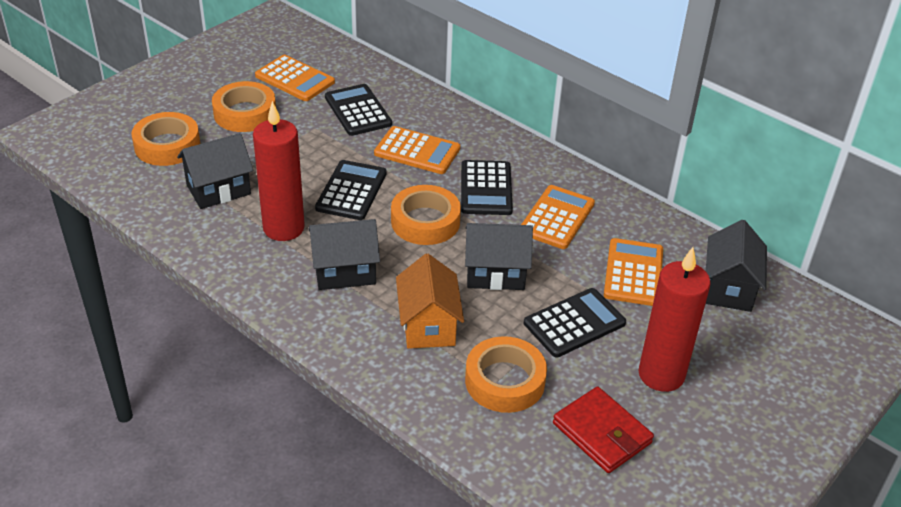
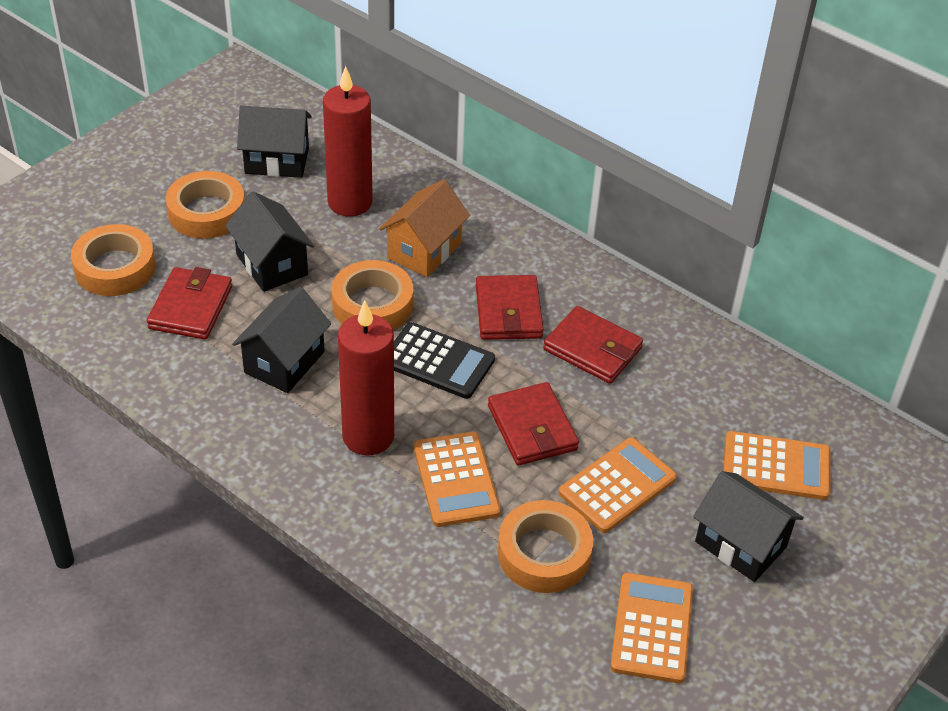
black calculator: 4 -> 1
red wallet: 1 -> 4

